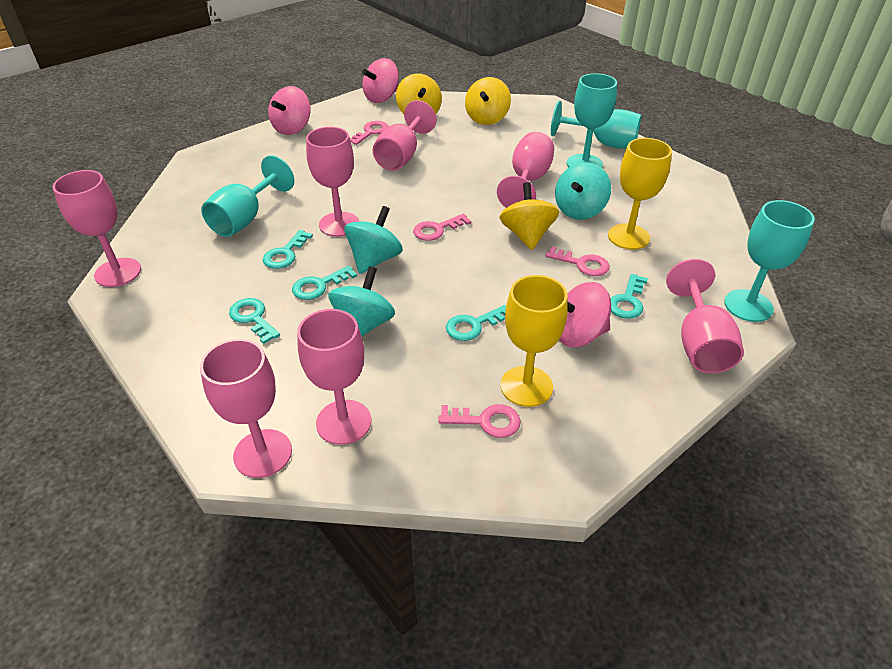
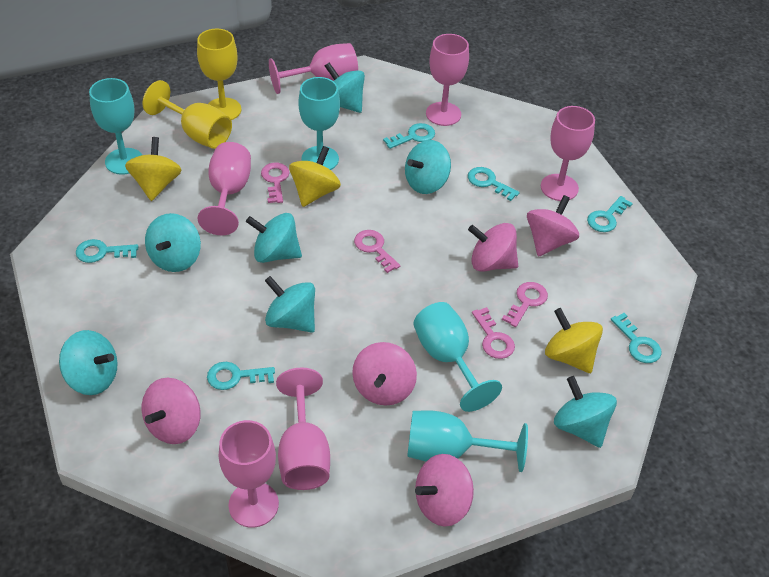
pink goblet: 7 -> 6
pink spinning top: 3 -> 5
turquoise key: 5 -> 6
turquoise spinning top: 3 -> 7

